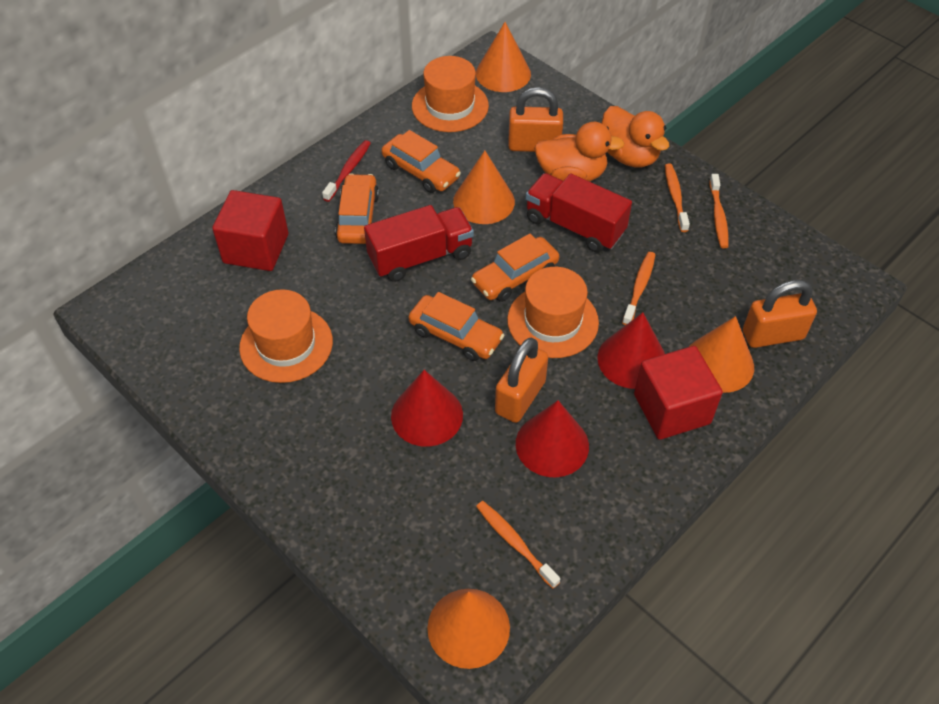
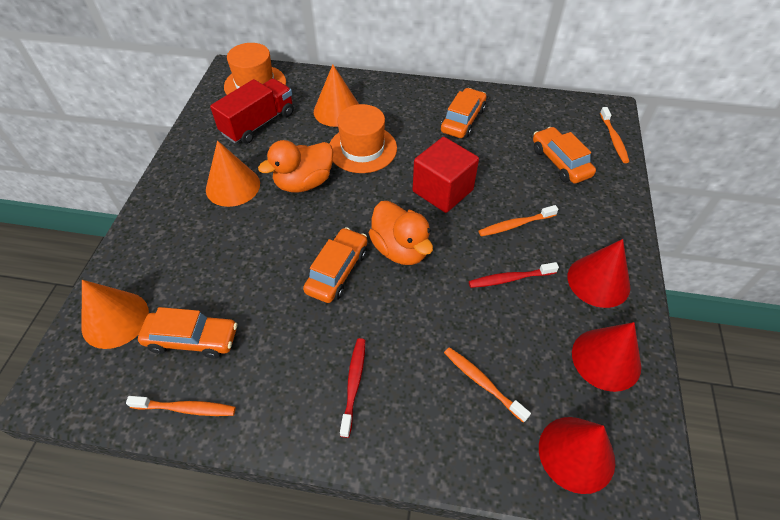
orange cone: 4 -> 3
orange hat: 3 -> 2
orange padlock: 3 -> 0
red cube: 2 -> 1
red toothbrush: 1 -> 2
red truck: 2 -> 1

